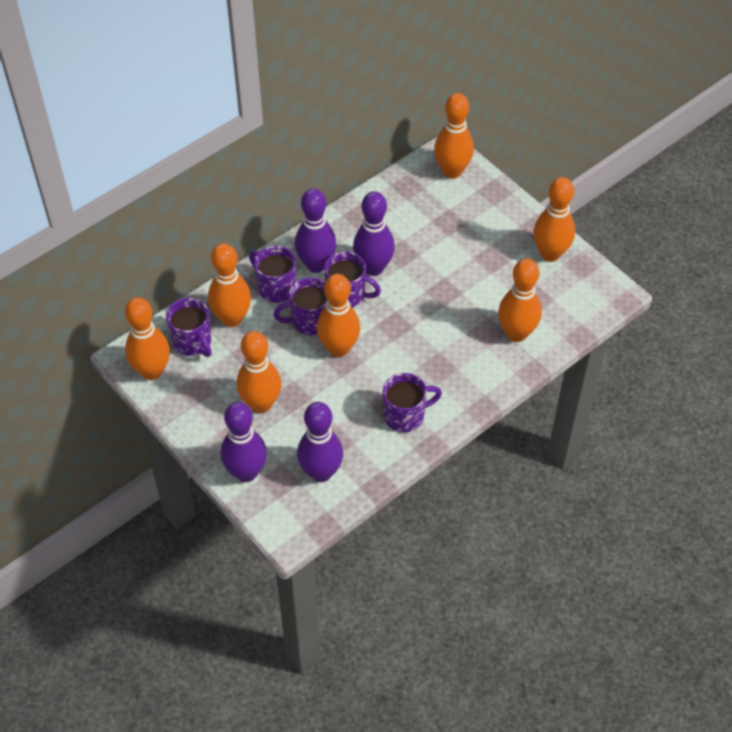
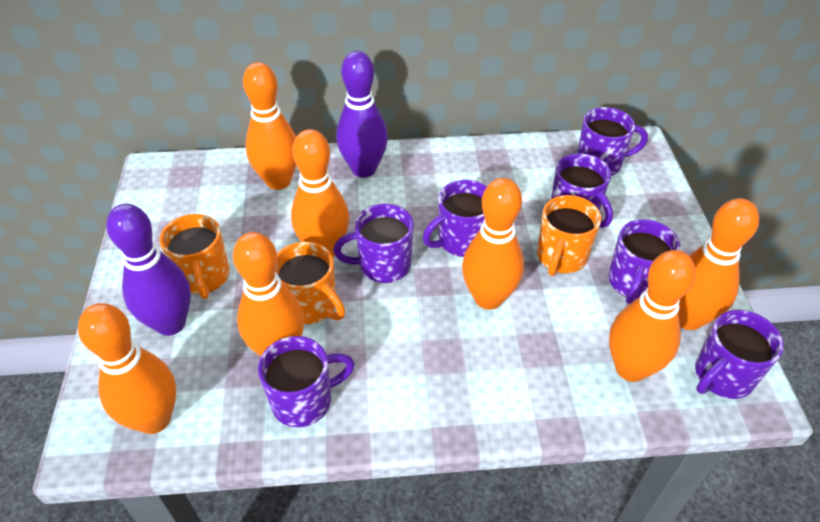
orange mug: 0 -> 3
purple bowling pin: 4 -> 2
purple mug: 5 -> 7

